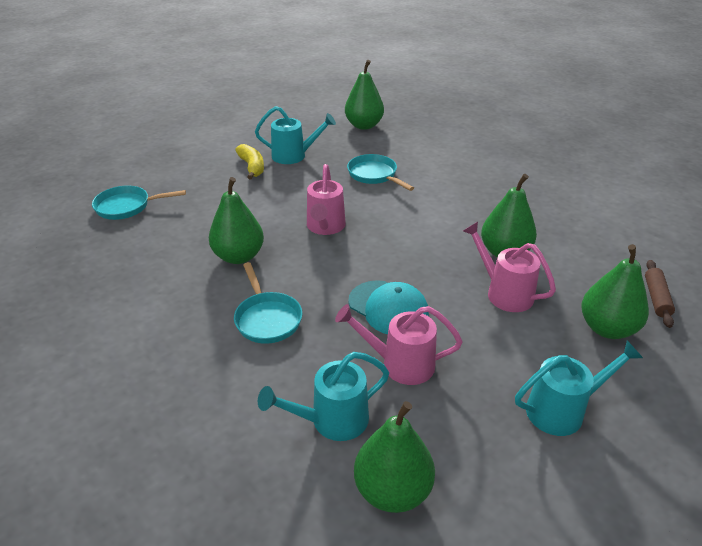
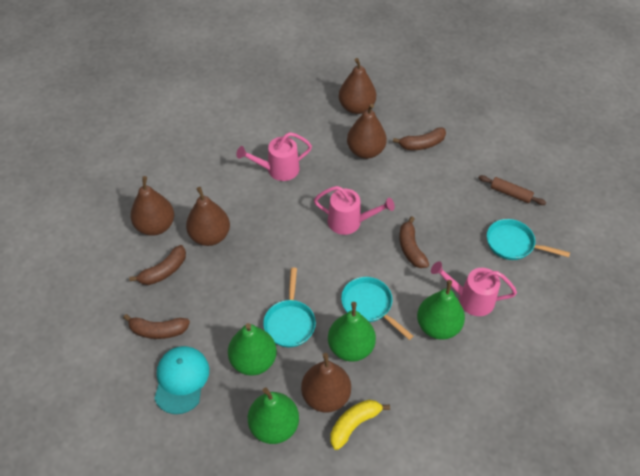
brown banana: 0 -> 4
brown pear: 0 -> 5
green pear: 5 -> 4
turquoise watering can: 3 -> 0

